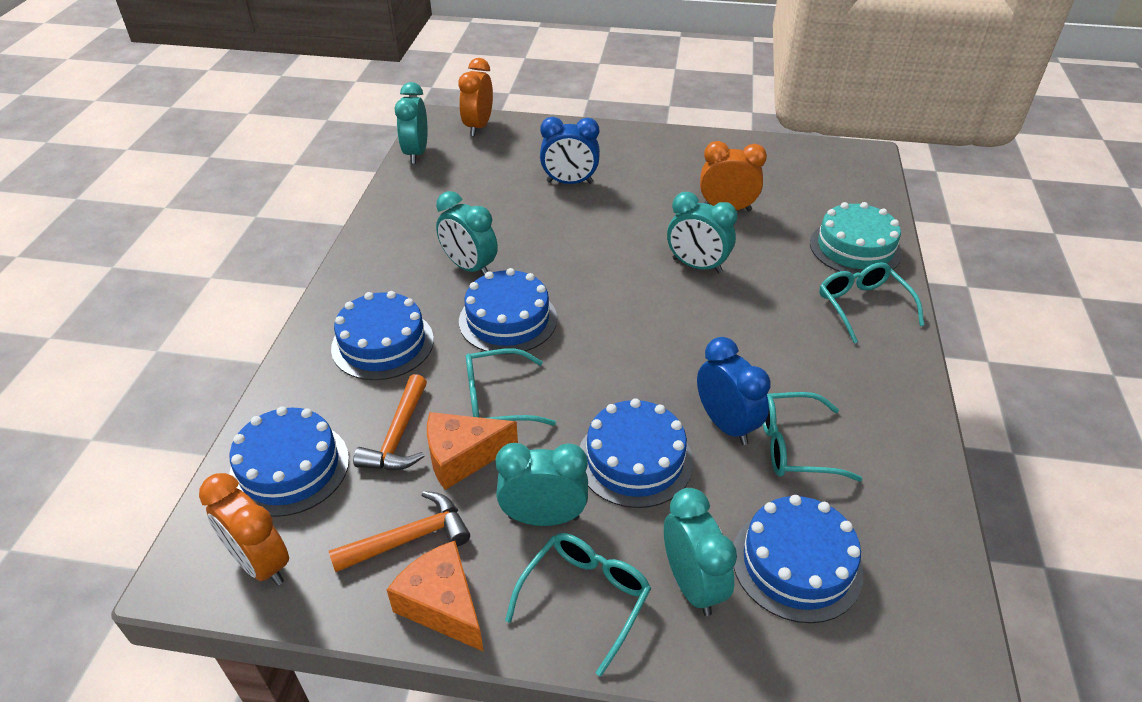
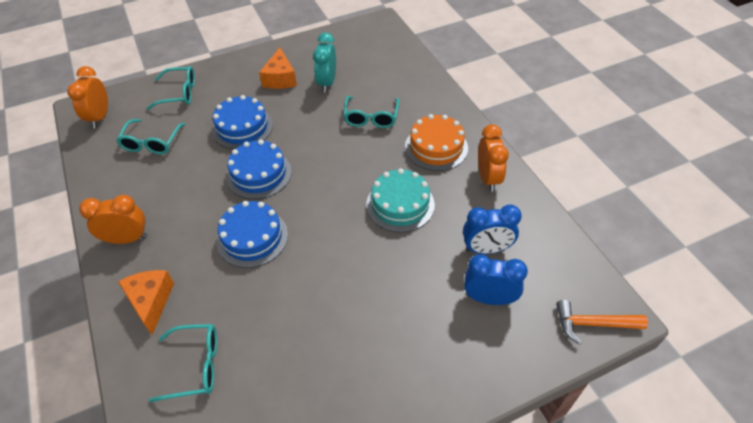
blue cake: 5 -> 3
orange cake: 0 -> 1
orange hammer: 2 -> 1
turquoise clock: 5 -> 1

